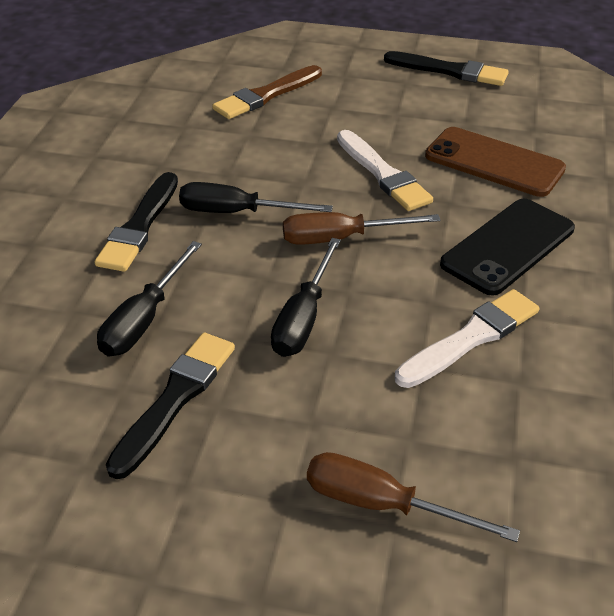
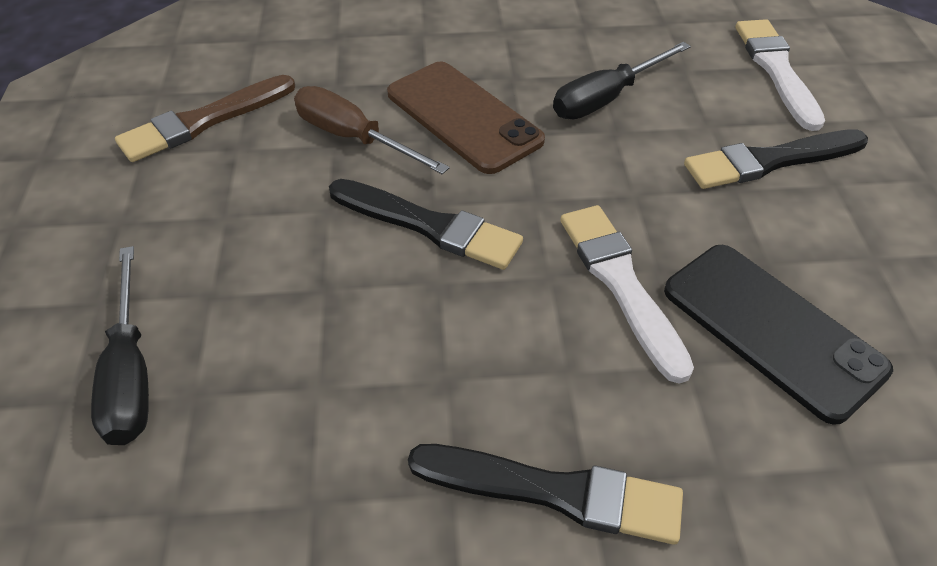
black screwdriver: 3 -> 2
brown screwdriver: 2 -> 1

